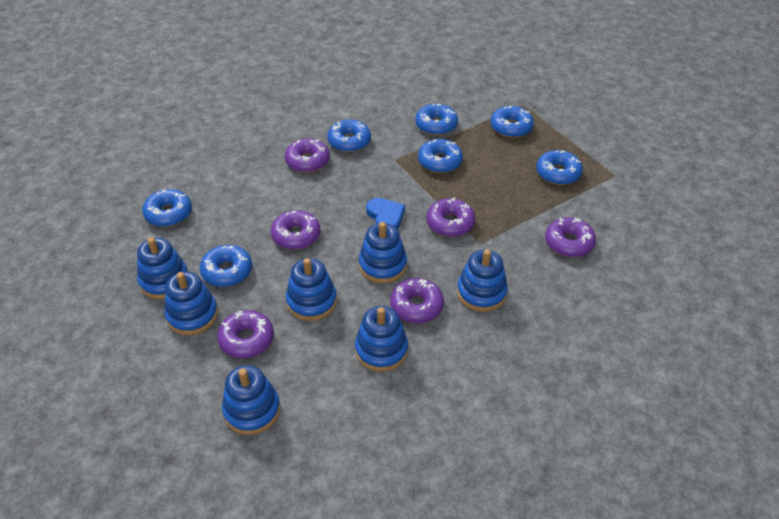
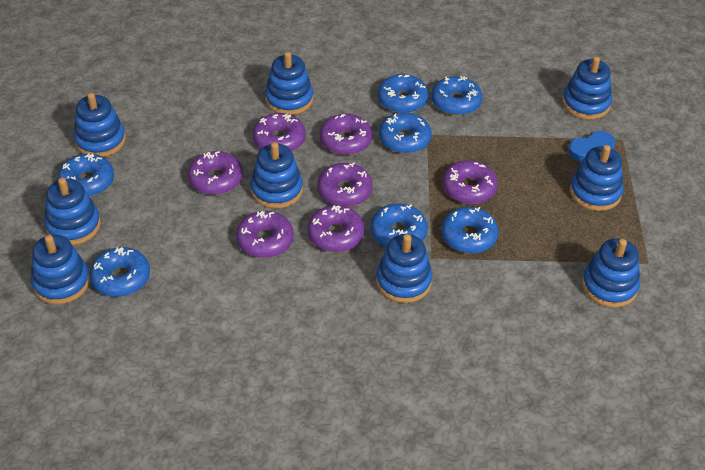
blue stacking toy: 7 -> 9
purple donut: 6 -> 7

